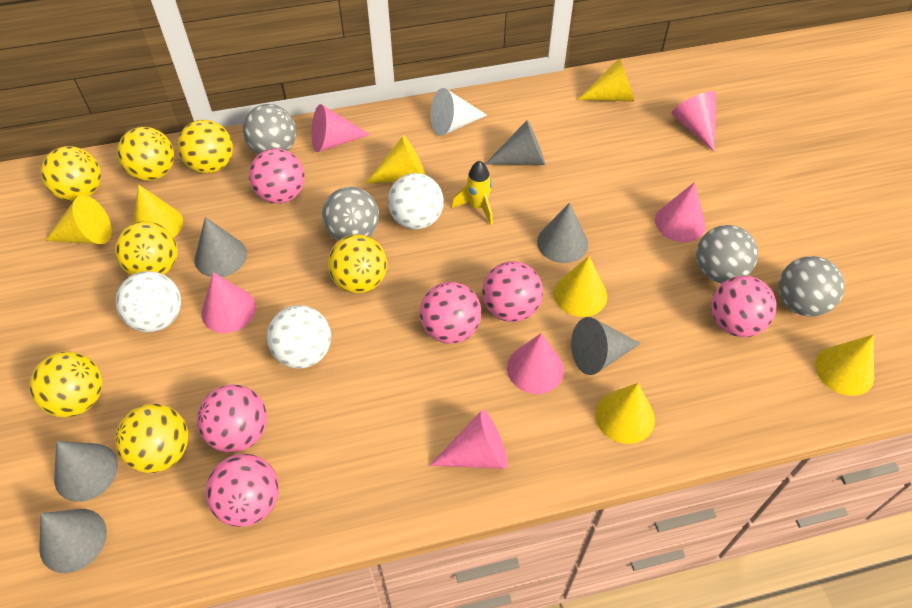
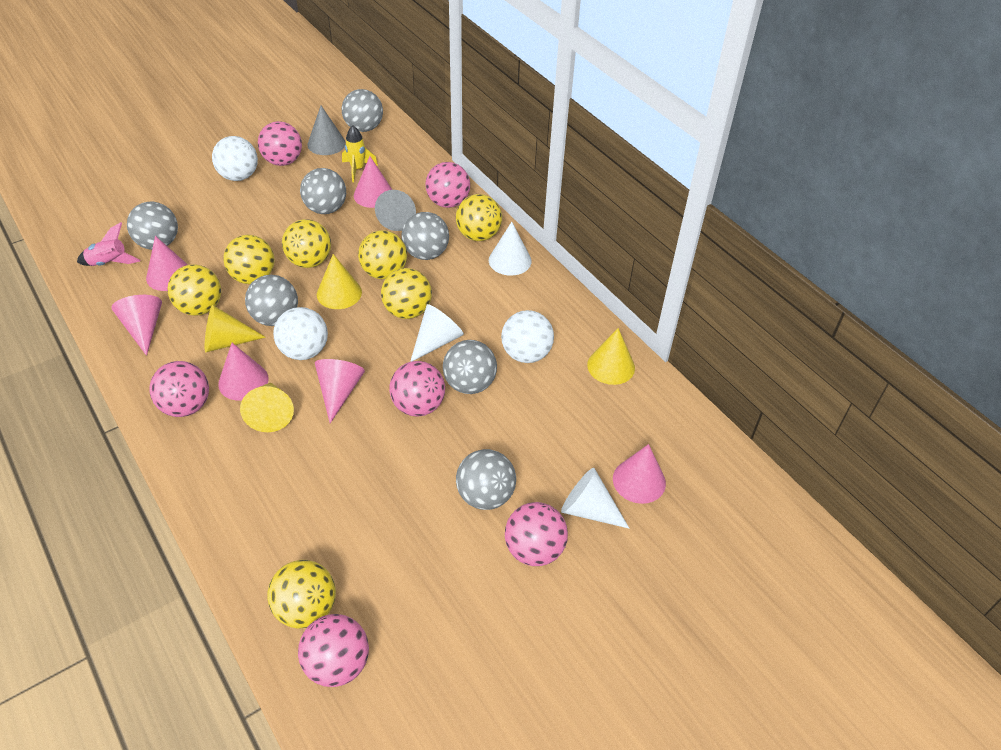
grey ball: 4 -> 7
grey cone: 6 -> 2
pink rocket: 0 -> 1
white cone: 1 -> 3
yellow cone: 7 -> 4

